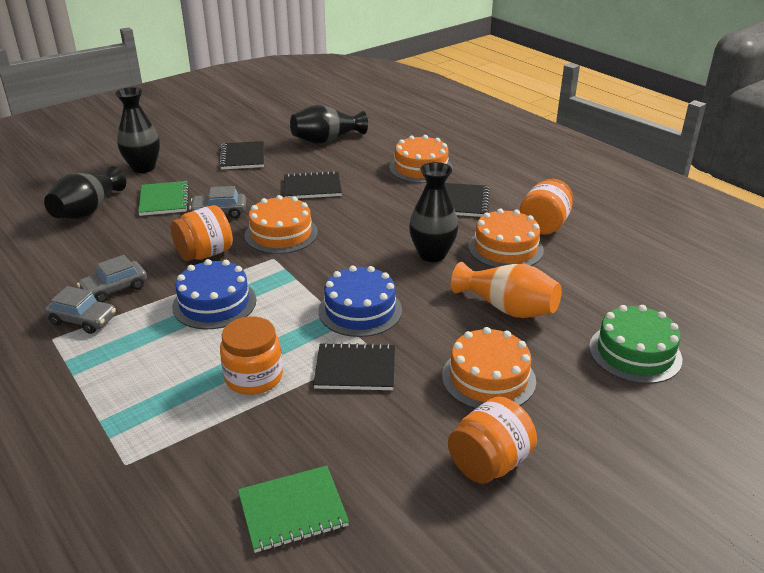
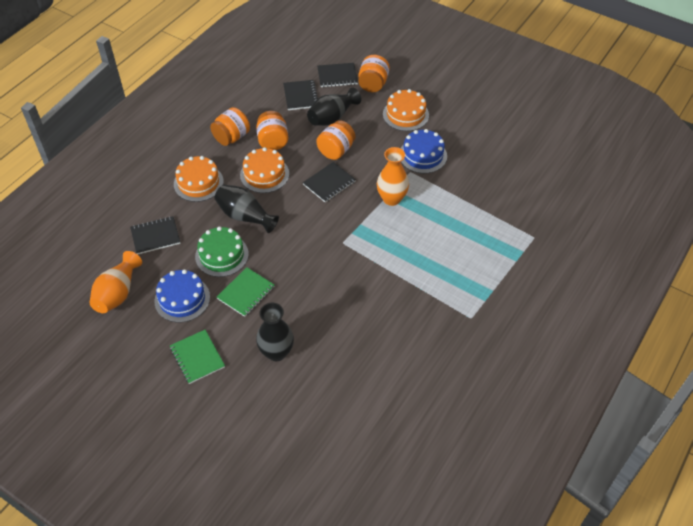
black vase: 4 -> 3
grey car: 3 -> 0
orange cake: 4 -> 3
orange vase: 1 -> 2

